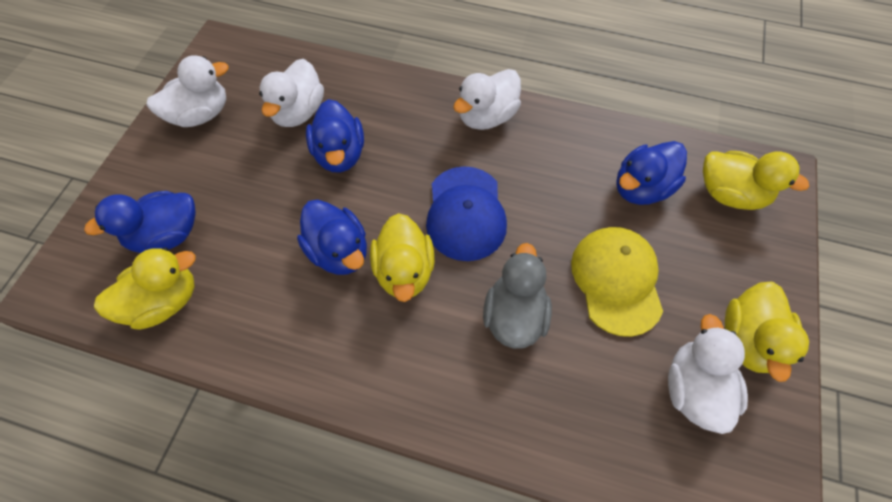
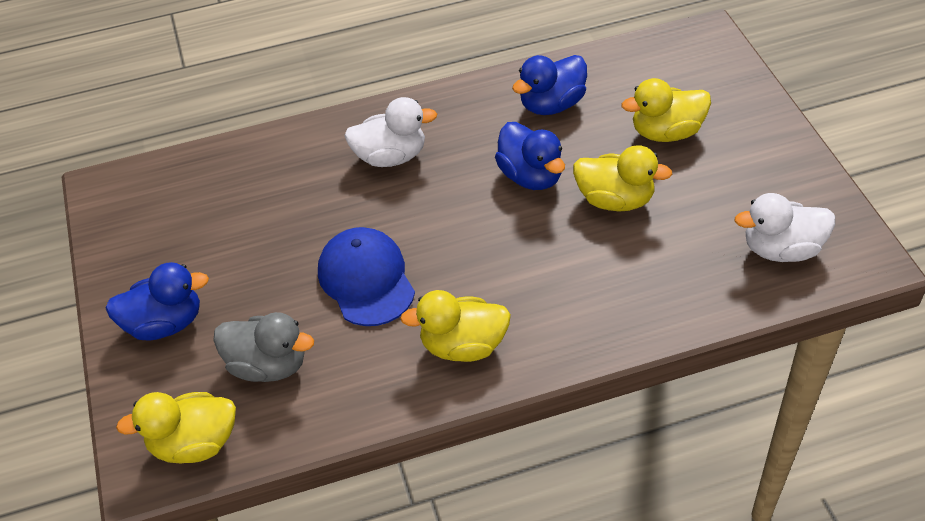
blue duck: 4 -> 3
white duck: 4 -> 2
yellow cap: 1 -> 0

